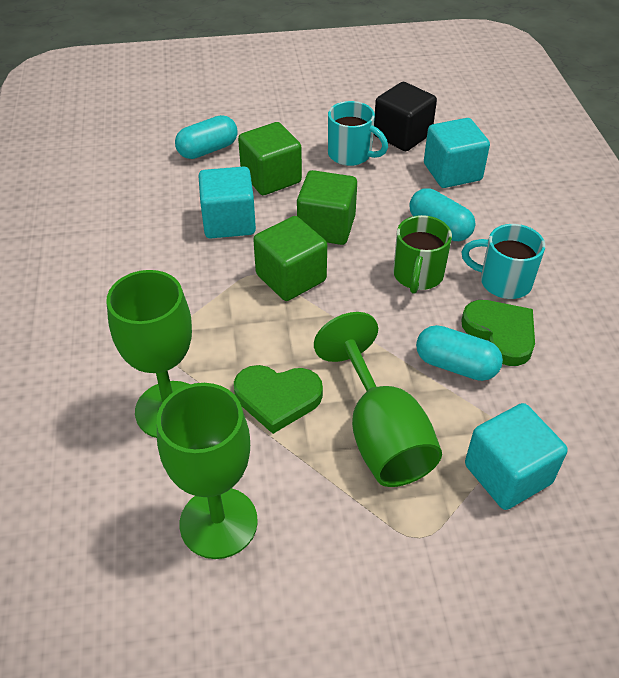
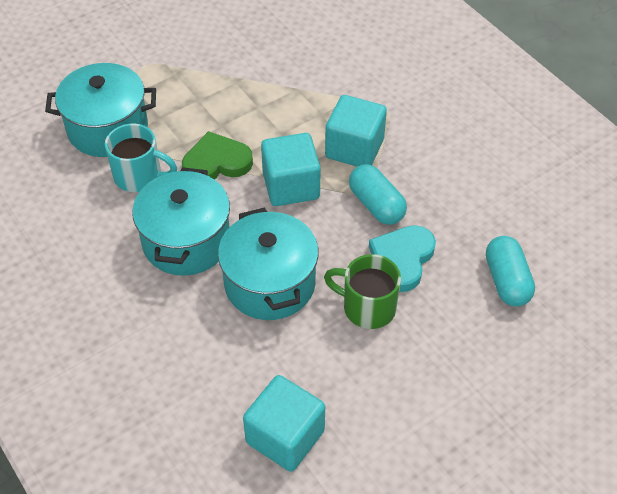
black cube: 1 -> 0
green cube: 3 -> 0
green goblet: 3 -> 0
green heart: 2 -> 1
turquoise capsule: 3 -> 2
turquoise heart: 0 -> 1
turquoise mug: 2 -> 1
turquoise pot: 0 -> 3

